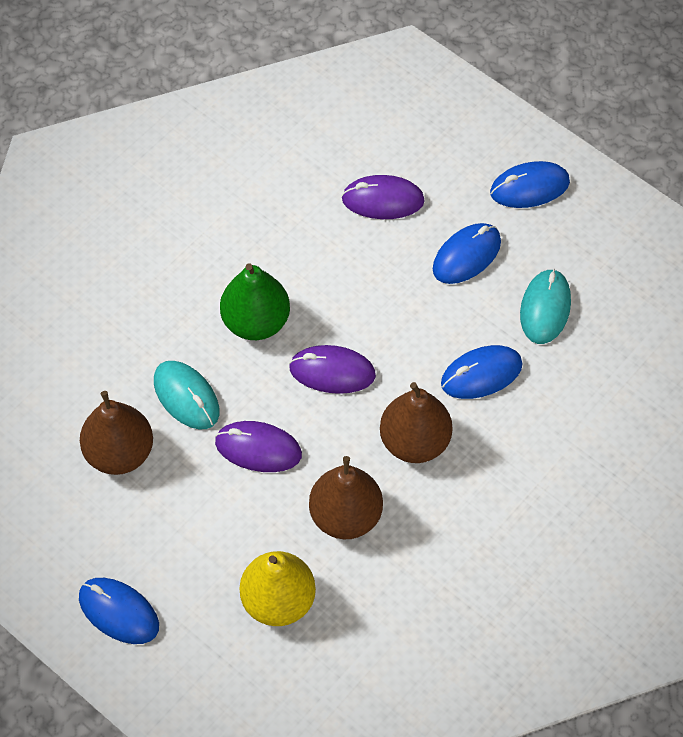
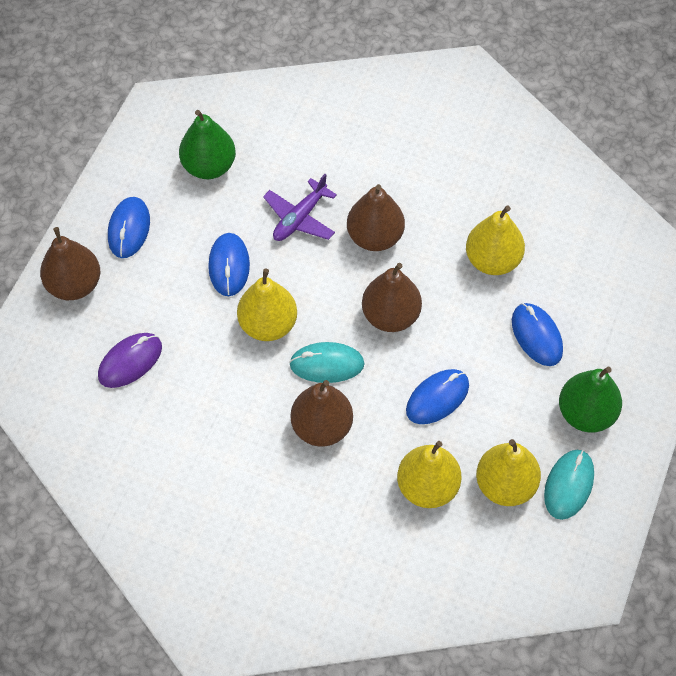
brown pear: 3 -> 4
green pear: 1 -> 2
purple mouse: 3 -> 1
purple plane: 0 -> 1
yellow pear: 1 -> 4

